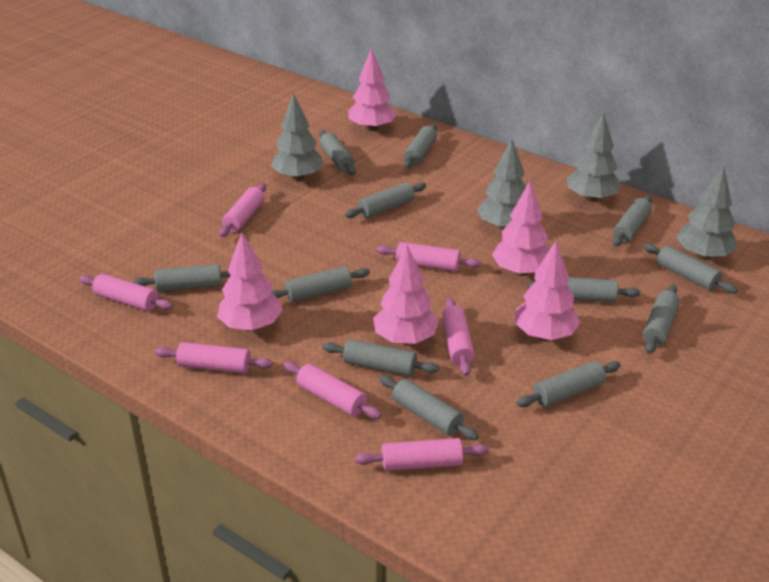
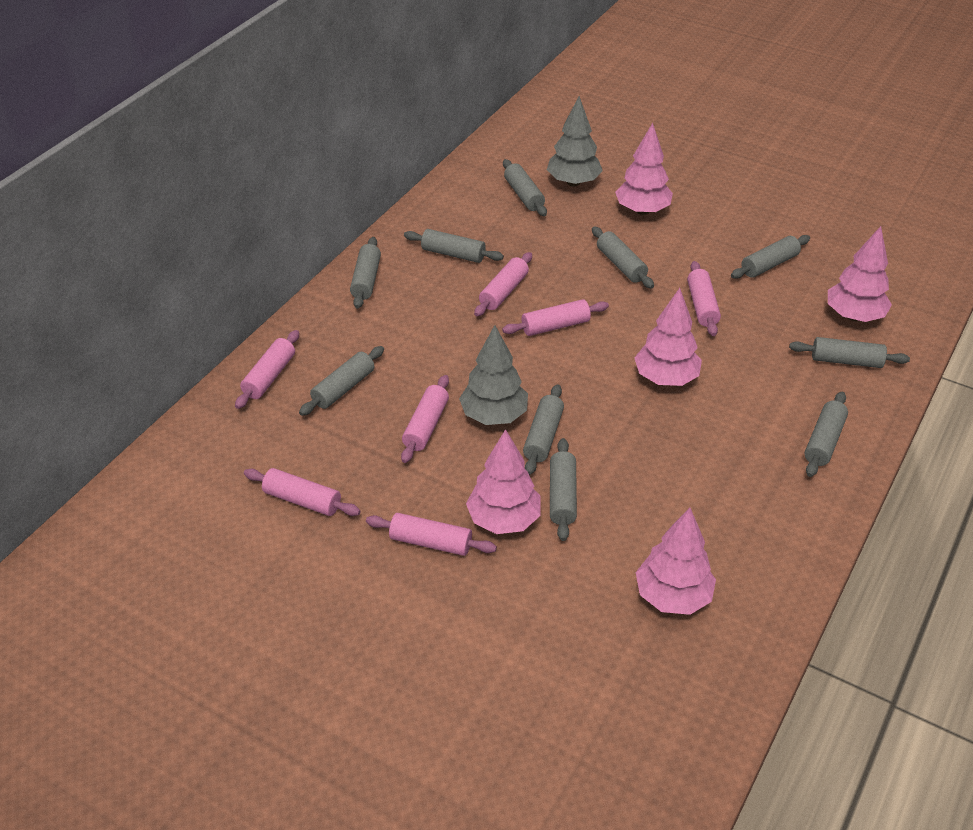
grey rolling pin: 12 -> 10
grey tree: 4 -> 2

